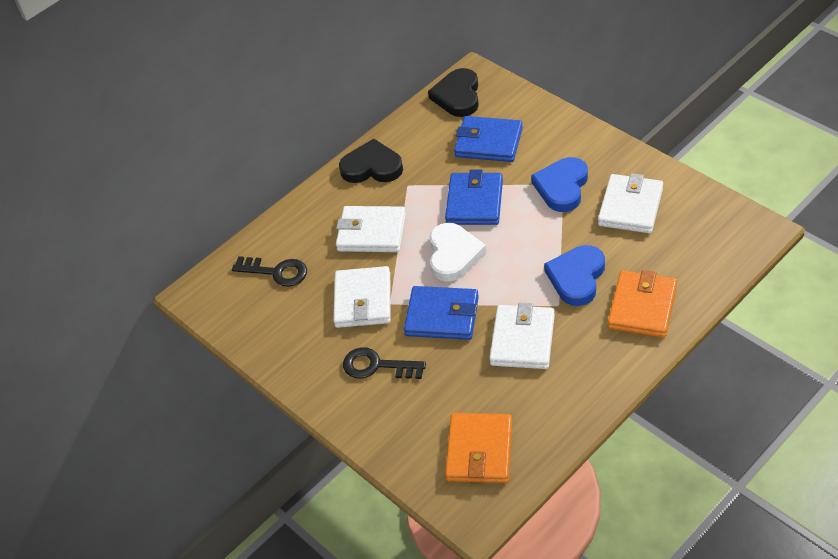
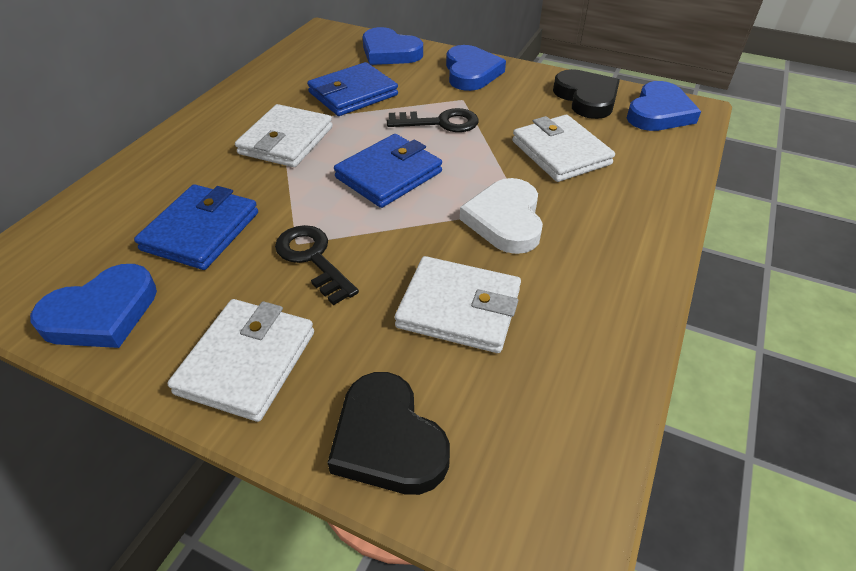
blue heart: 2 -> 4
orange wallet: 2 -> 0

